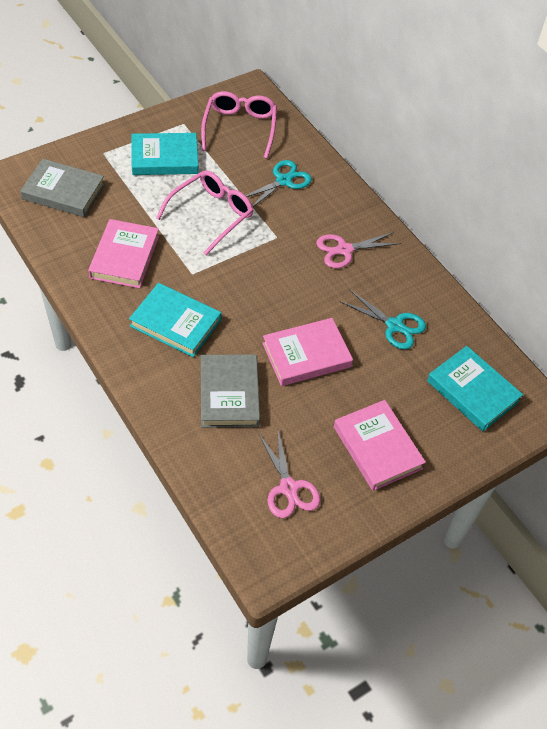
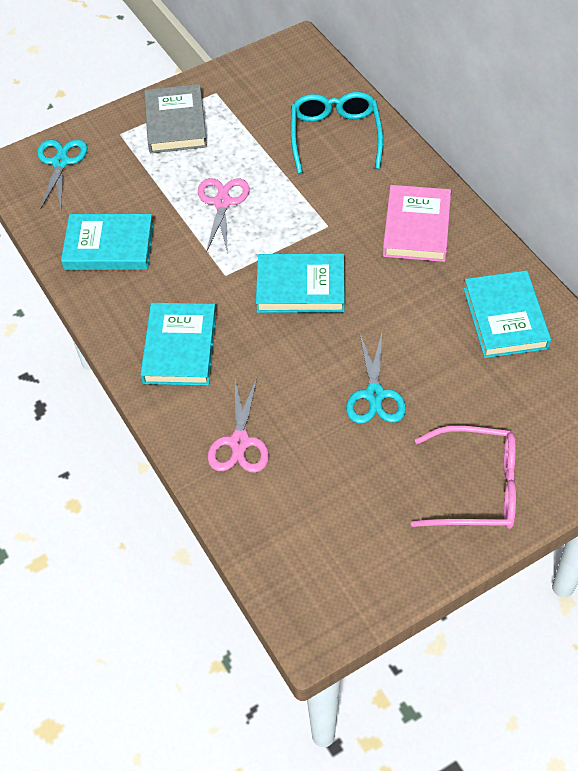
grey book: 2 -> 1
pink book: 3 -> 1
pink glasses: 2 -> 1
turquoise book: 3 -> 4
turquoise glasses: 0 -> 1

